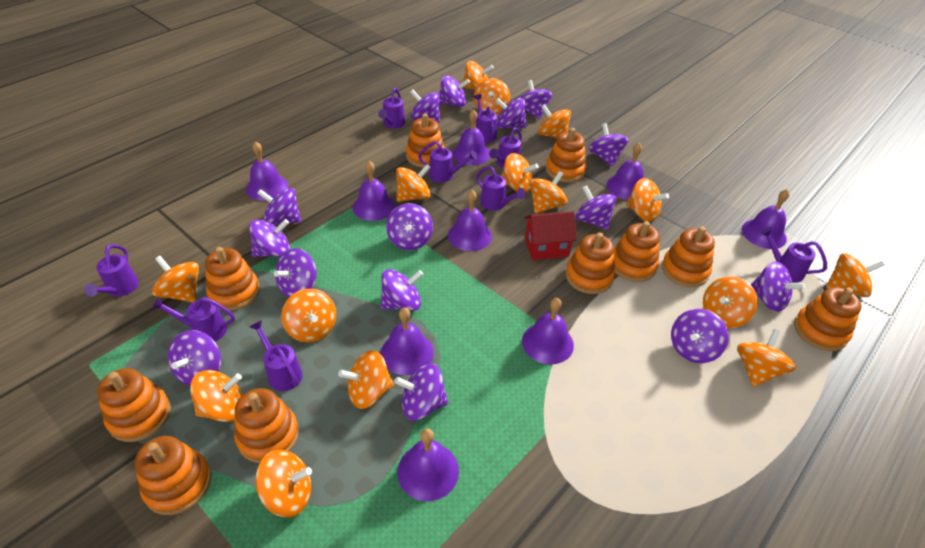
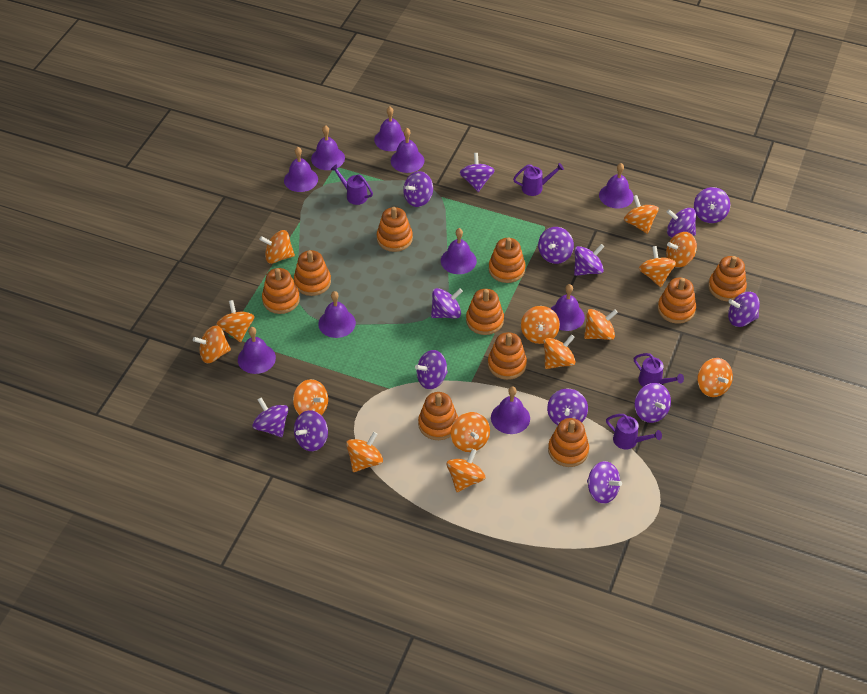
orange spinning top: 15 -> 14
purple bell: 9 -> 10
purple spinning top: 15 -> 14
purple watering can: 9 -> 4
red house: 1 -> 0

